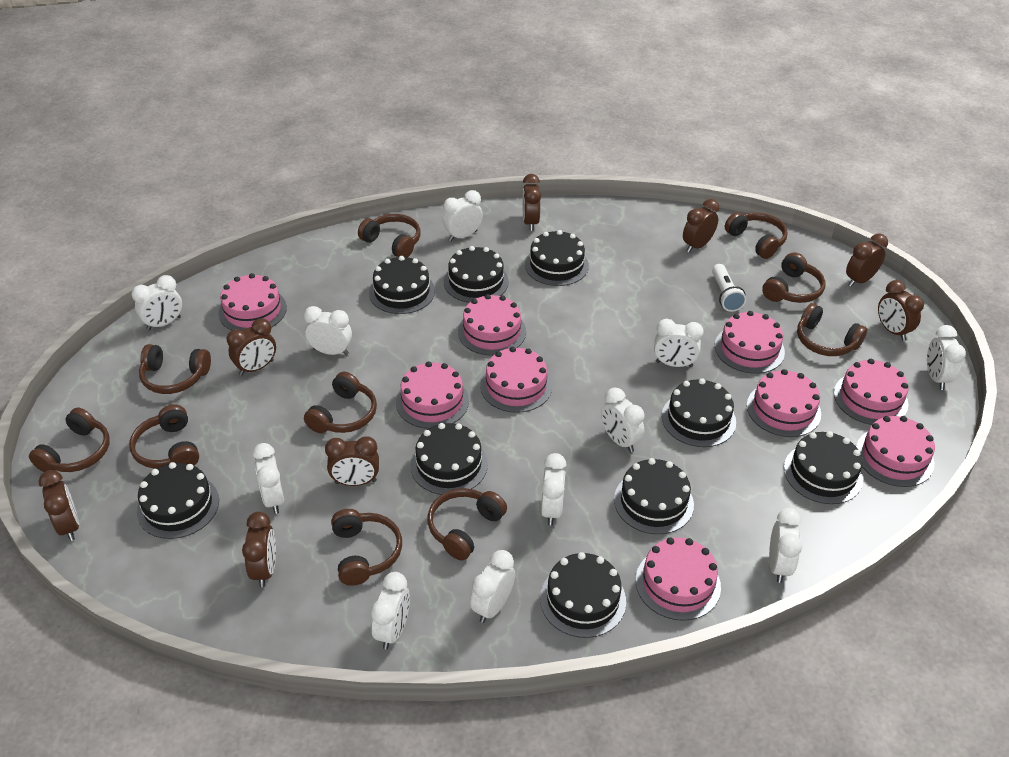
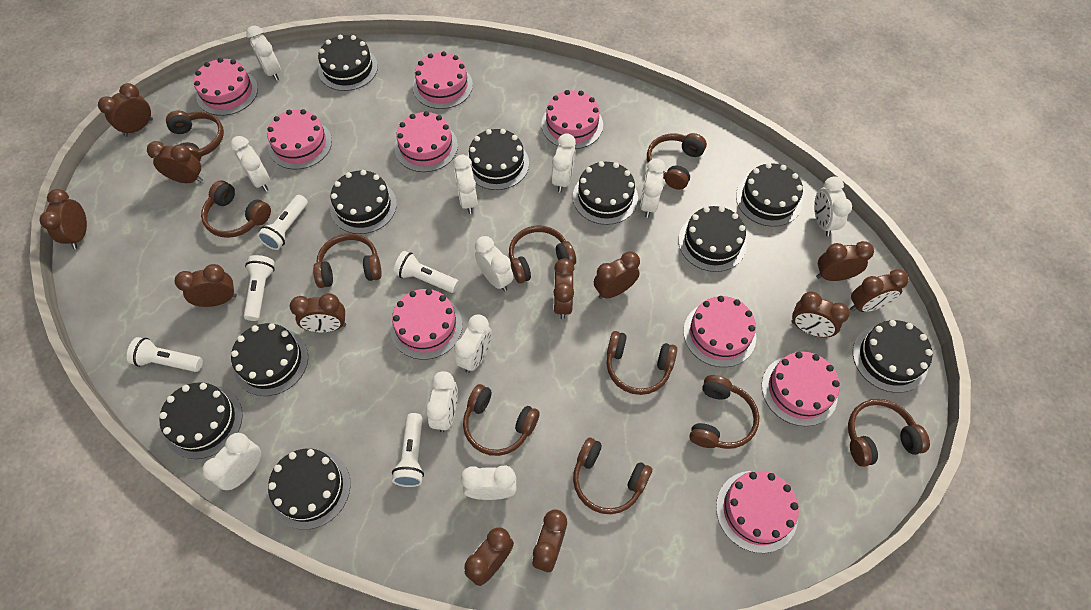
black cake: 9 -> 10
brown clock: 8 -> 12
white flashlight: 1 -> 5

